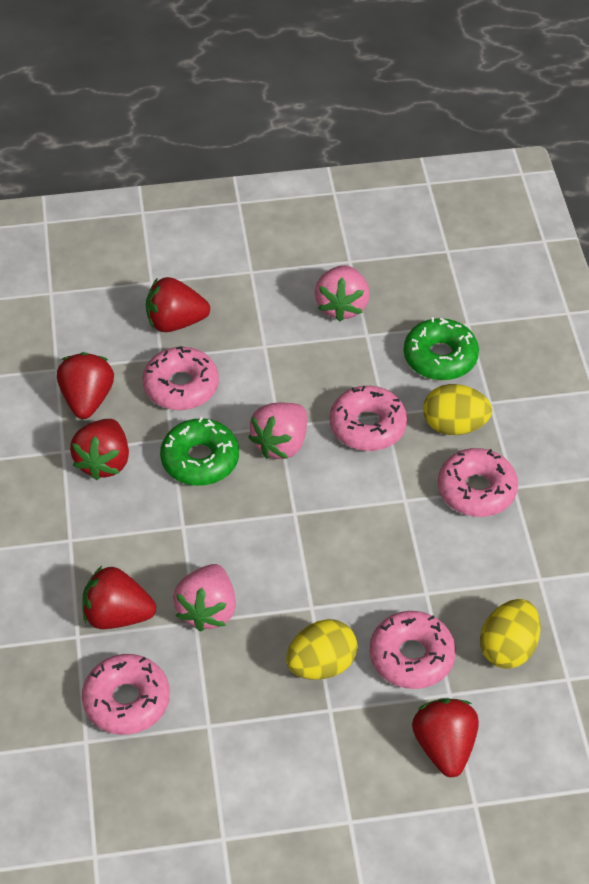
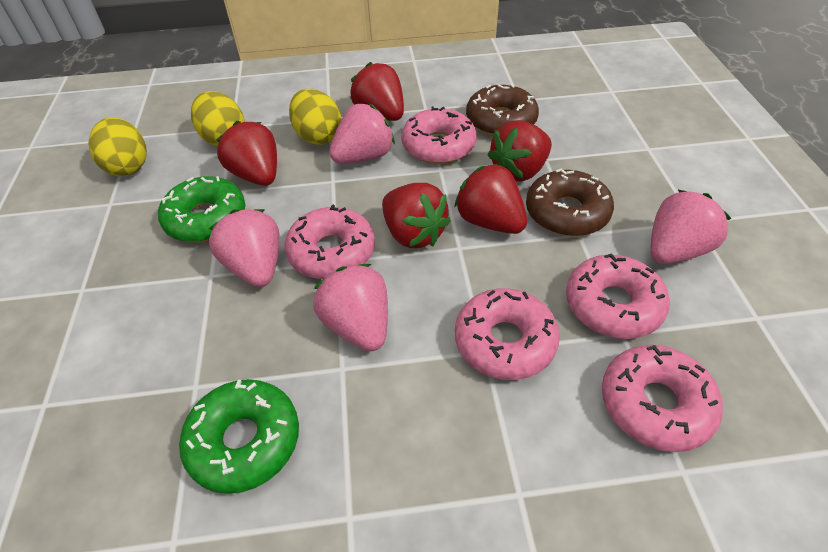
brown donut: 0 -> 2
pink strawberry: 3 -> 4

